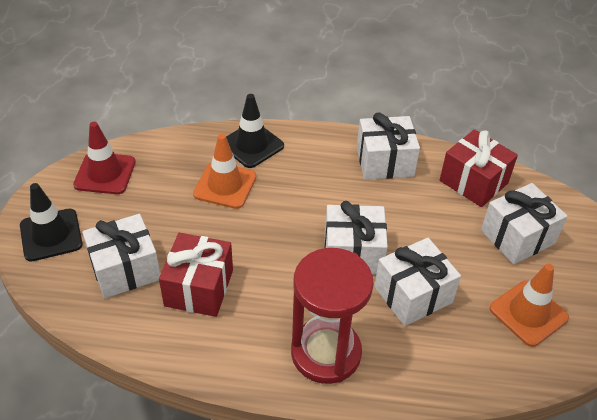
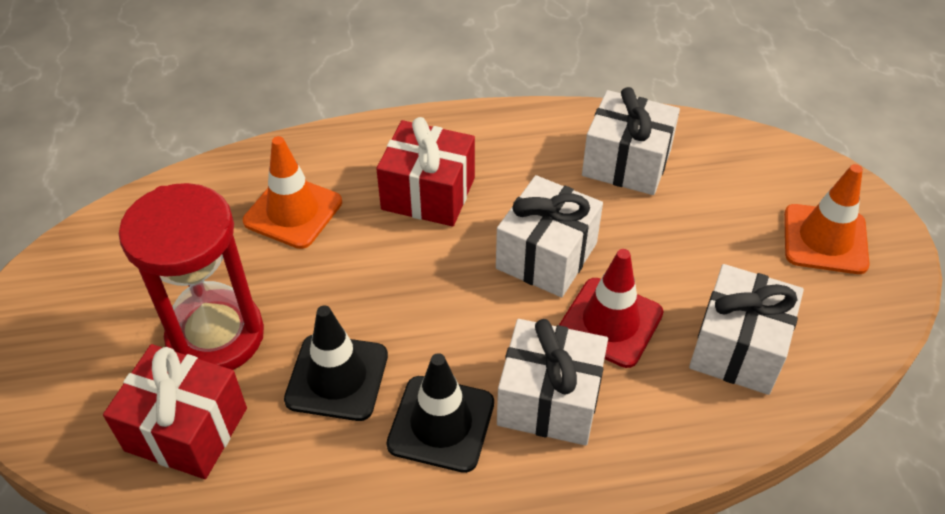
white gift: 5 -> 4

